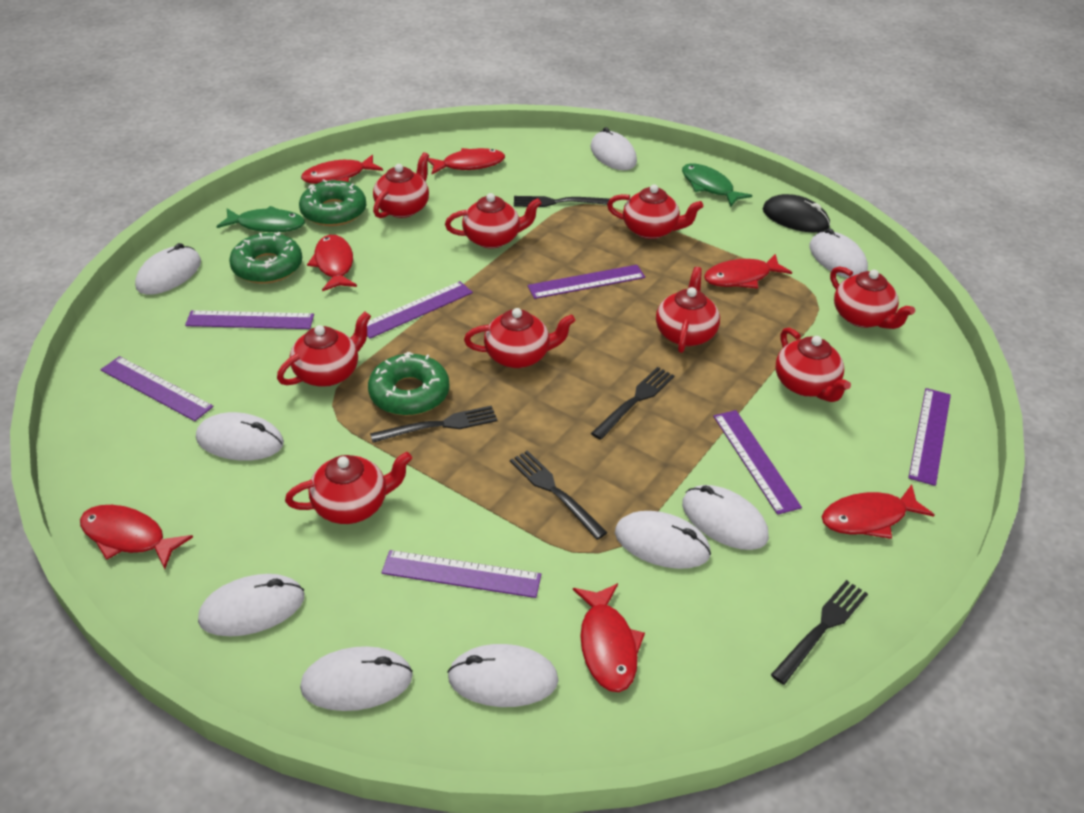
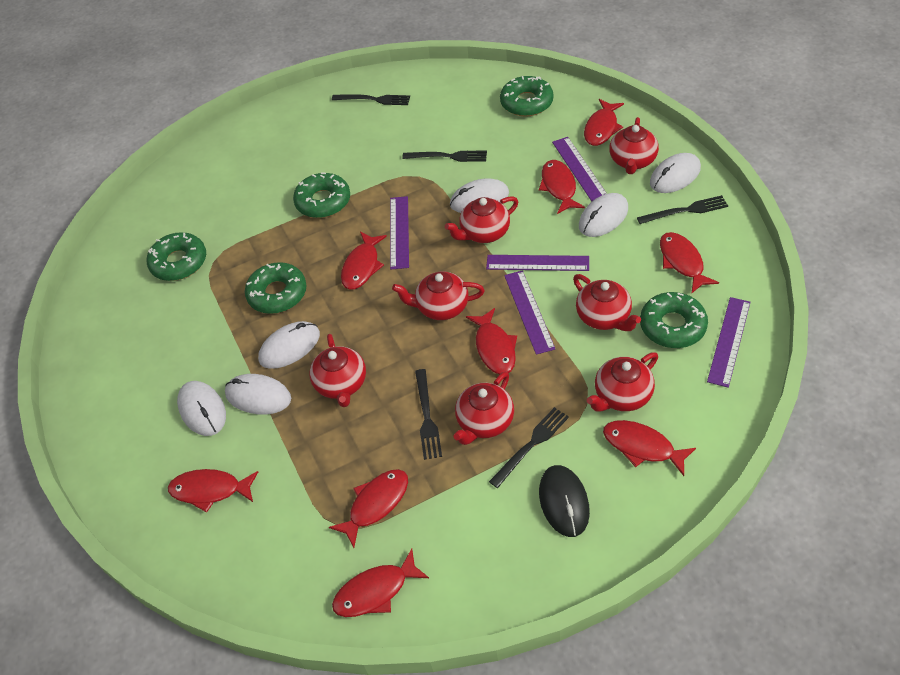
green donut: 3 -> 5
green fish: 2 -> 0
purple ruler: 7 -> 5
red fish: 7 -> 9
red teapot: 9 -> 7
white mouse: 9 -> 6

